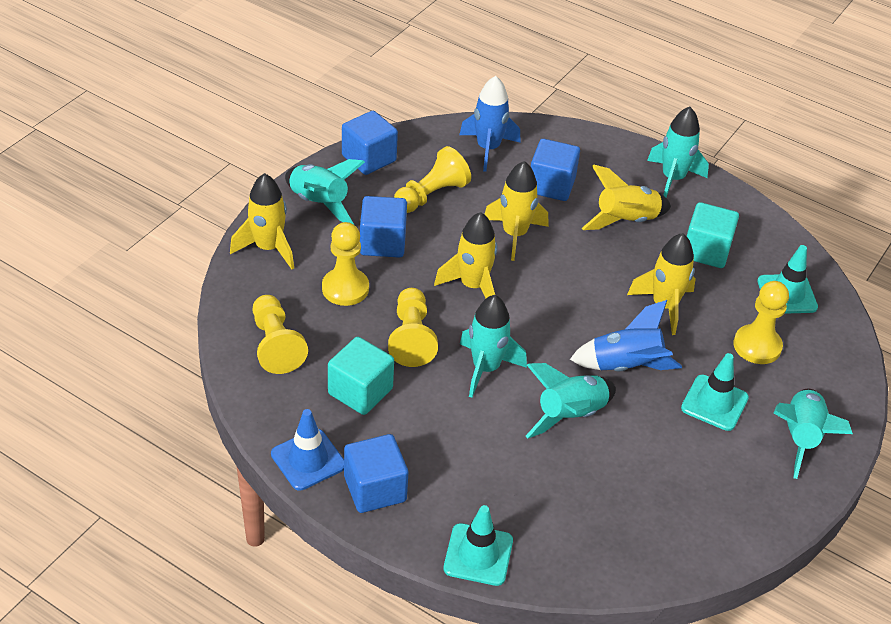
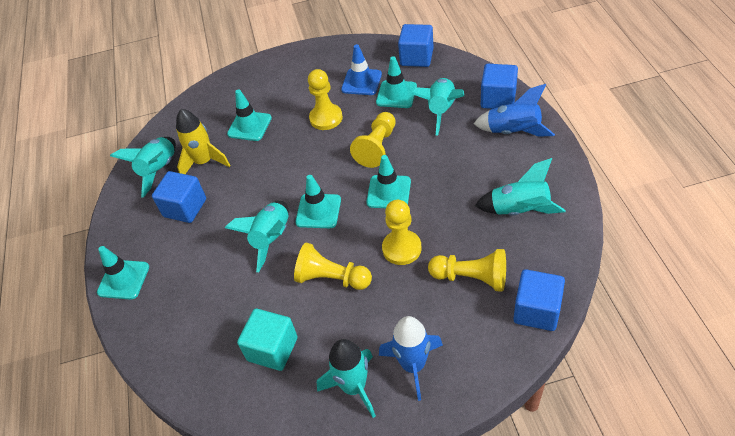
turquoise cube: 2 -> 1
turquoise traffic cone: 3 -> 5
yellow rocket: 5 -> 1

